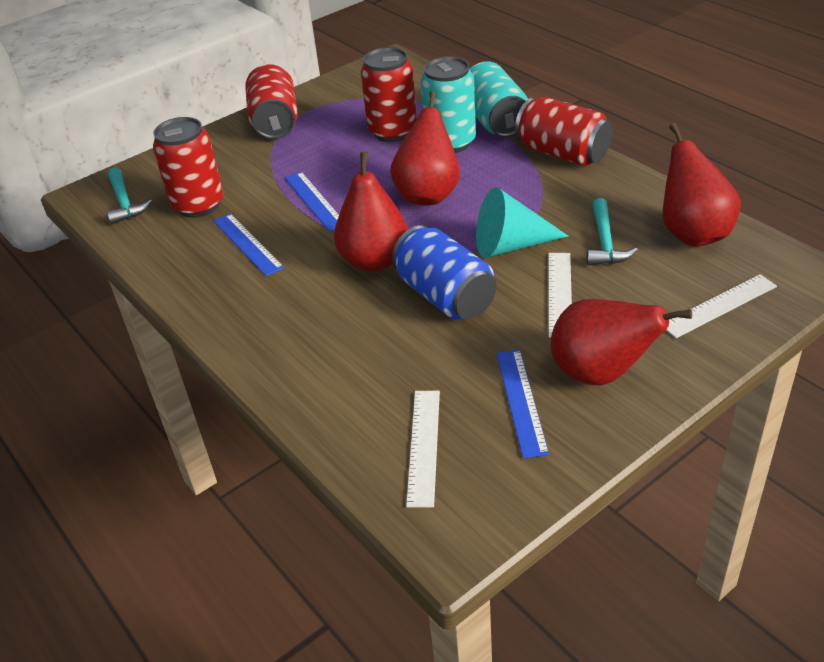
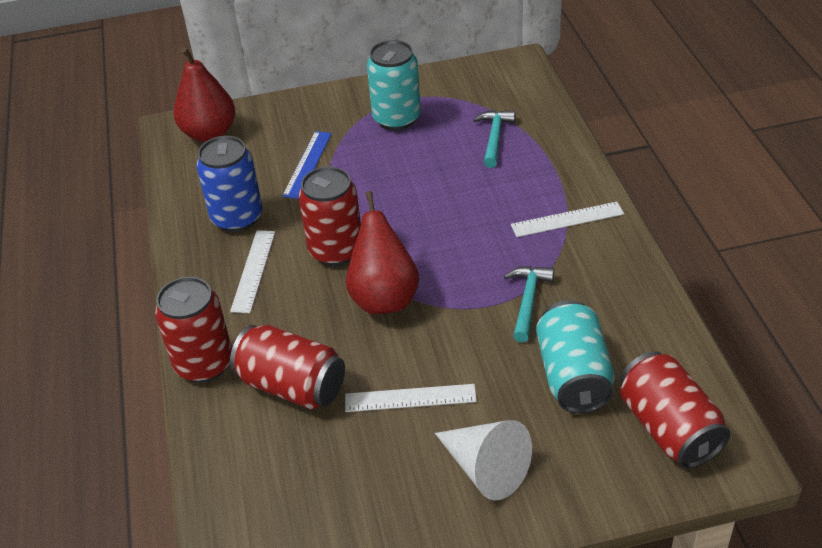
blue ruler: 3 -> 1
red pear: 4 -> 2
turquoise cone: 1 -> 0
white cone: 0 -> 1

